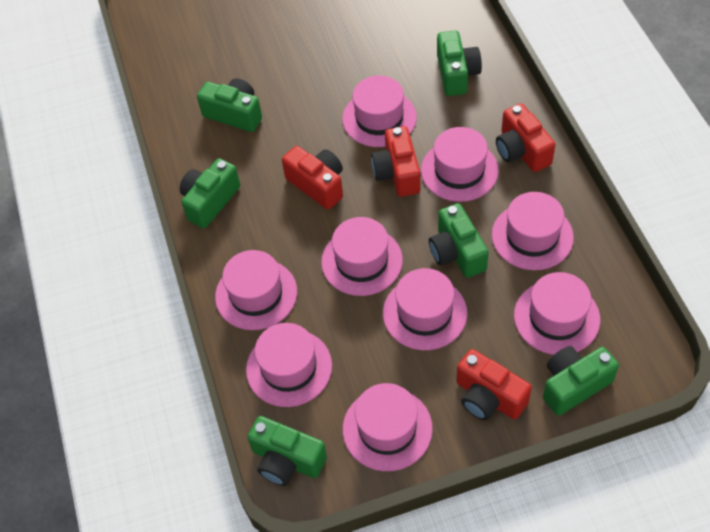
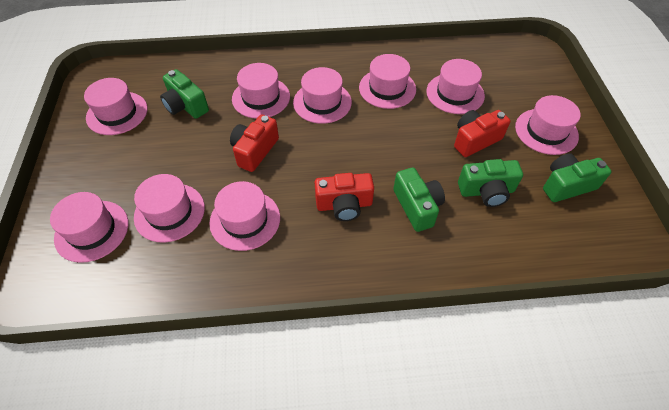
green camera: 6 -> 4
red camera: 4 -> 3

